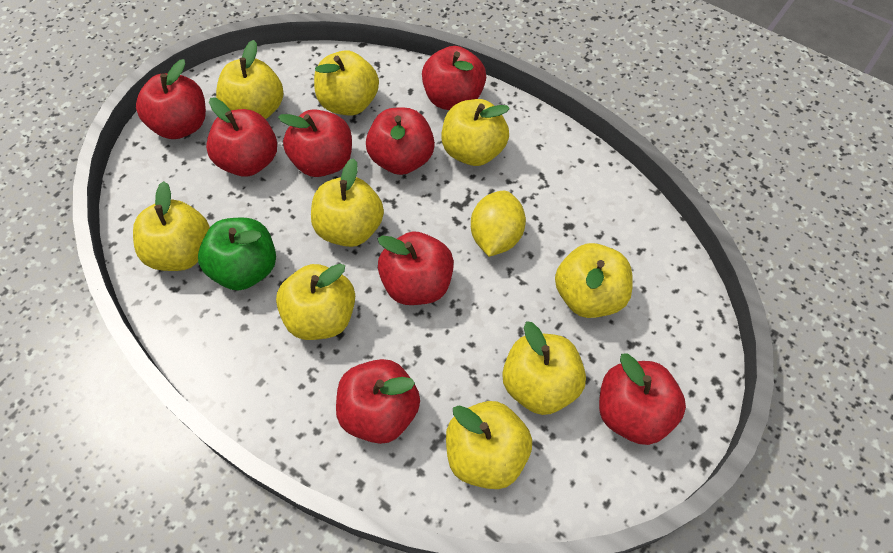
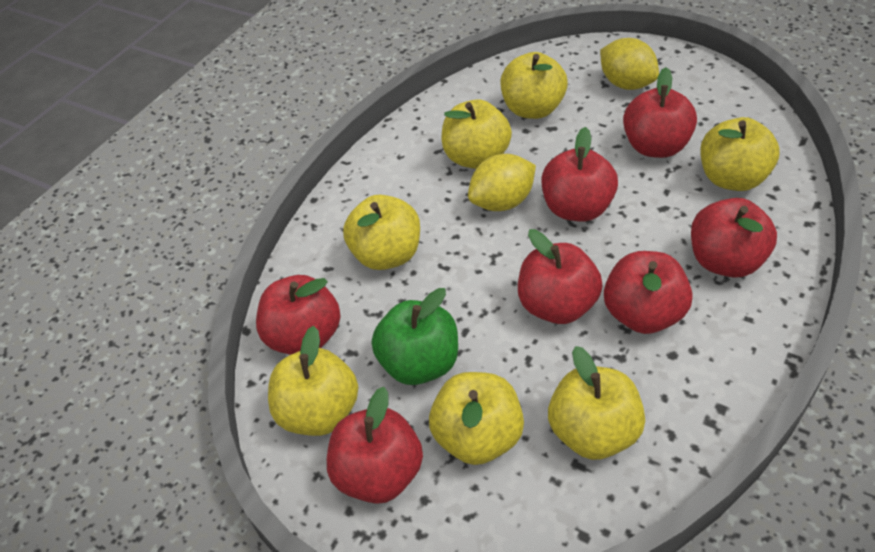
red apple: 8 -> 7
yellow apple: 9 -> 7
yellow lemon: 1 -> 2

